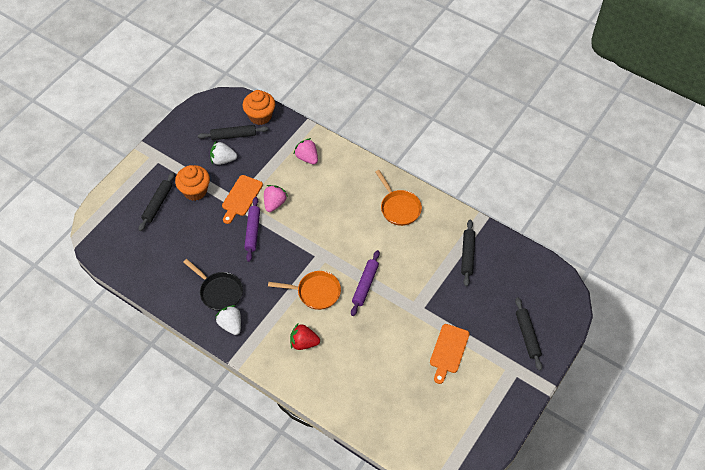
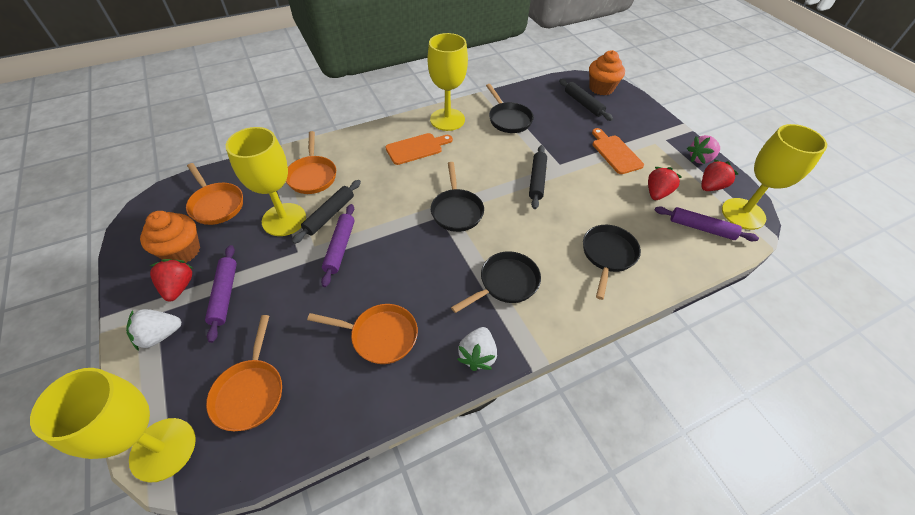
black pan: 1 -> 4
black rolling pin: 4 -> 3
orange pan: 2 -> 4
pink strawberry: 2 -> 1
purple rolling pin: 2 -> 3
red strawberry: 1 -> 3
yellow goblet: 0 -> 4

